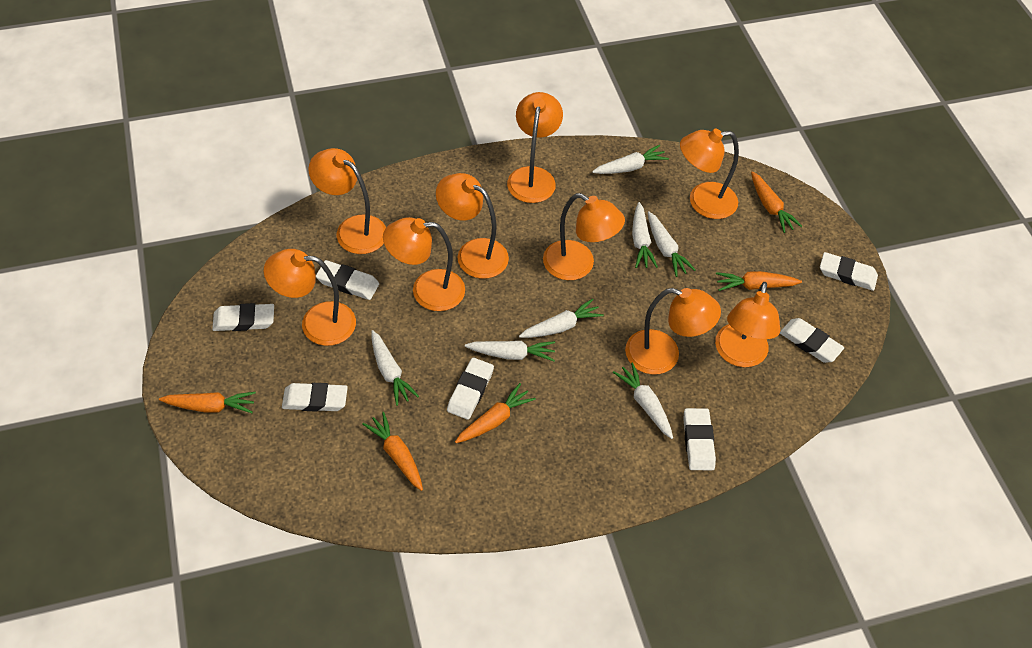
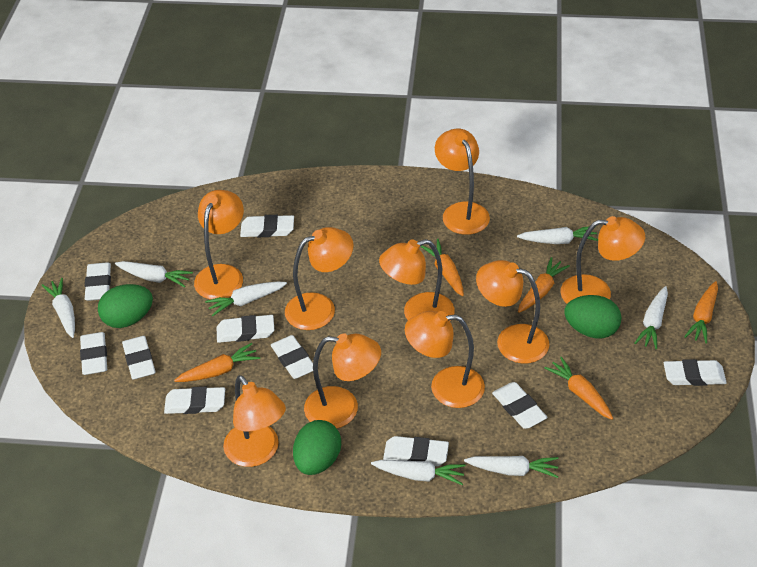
green egg: 0 -> 3
white eraser: 7 -> 10

